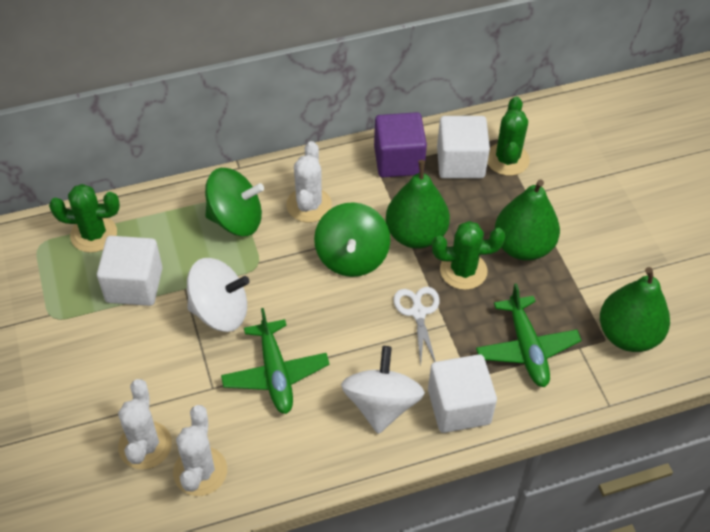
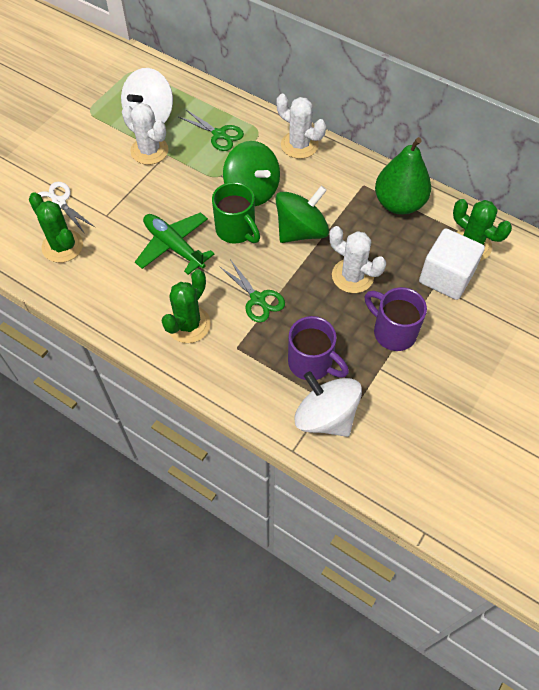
green mug: 0 -> 1
green pear: 3 -> 1
green plane: 2 -> 1
green scissors: 0 -> 2
purple cube: 1 -> 0
purple mug: 0 -> 2
white cube: 3 -> 1

